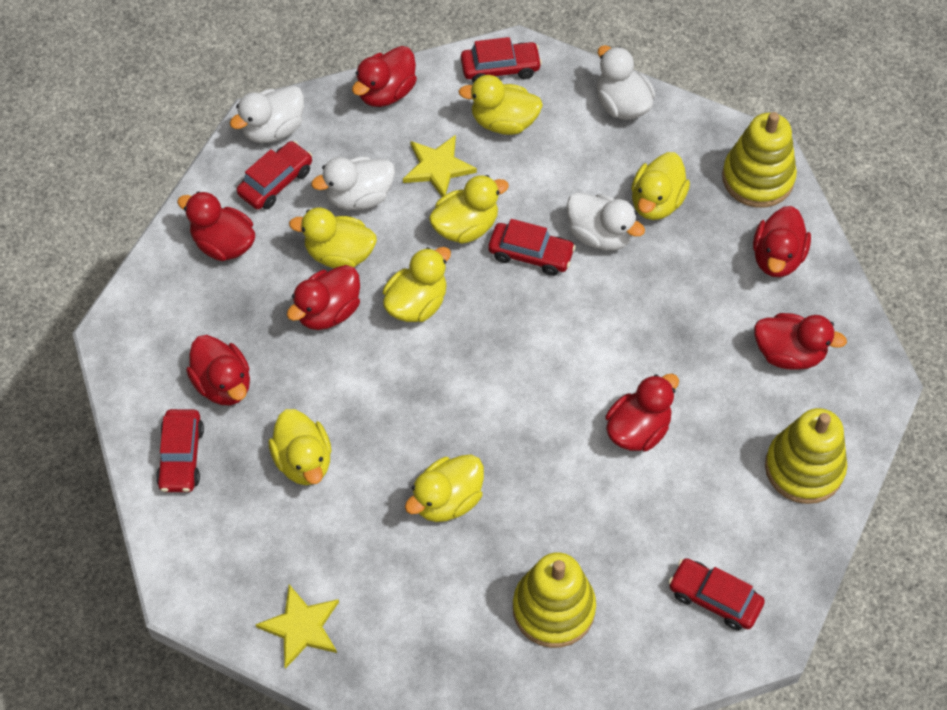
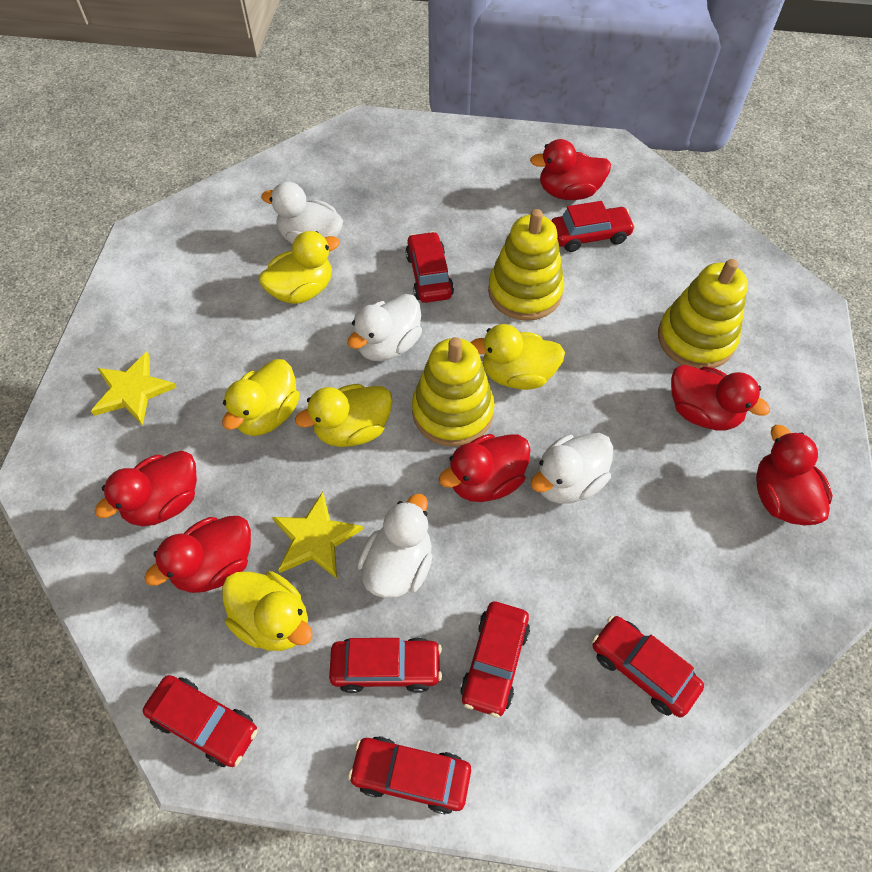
red car: 5 -> 7
red duck: 7 -> 6
yellow duck: 7 -> 5

